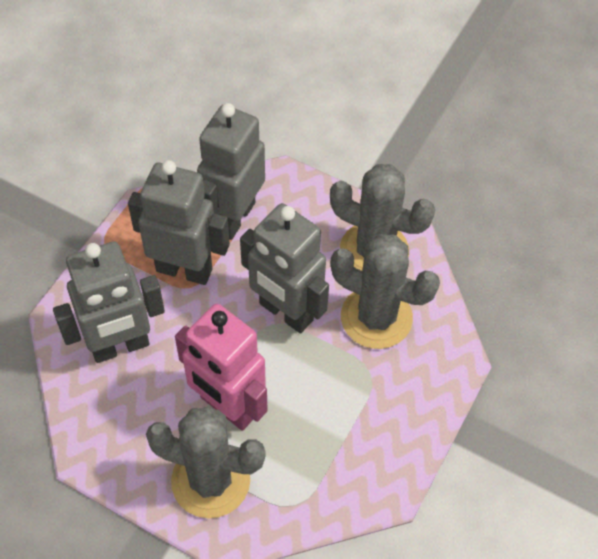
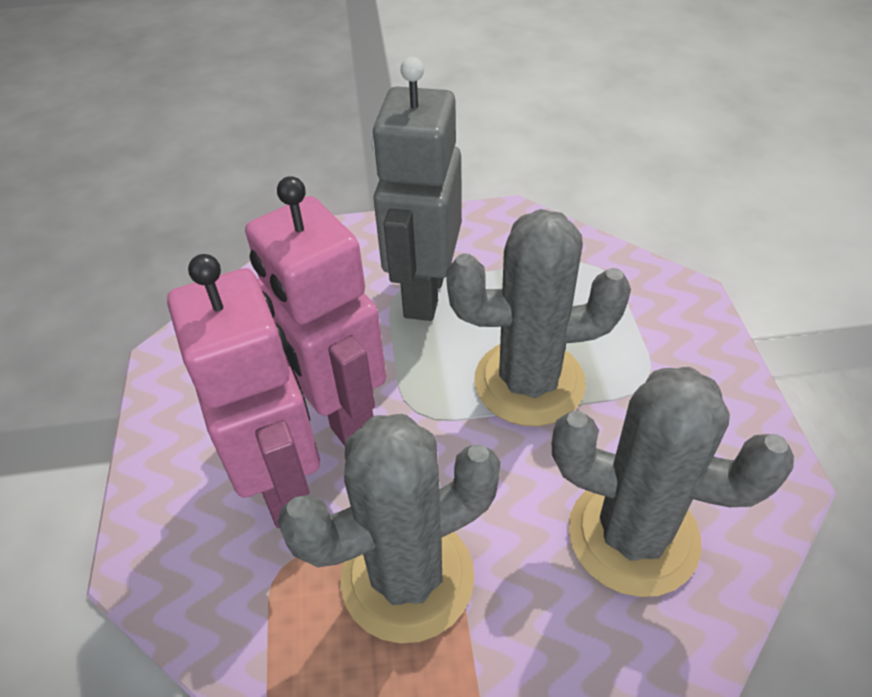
grey robot: 4 -> 1
pink robot: 1 -> 2

